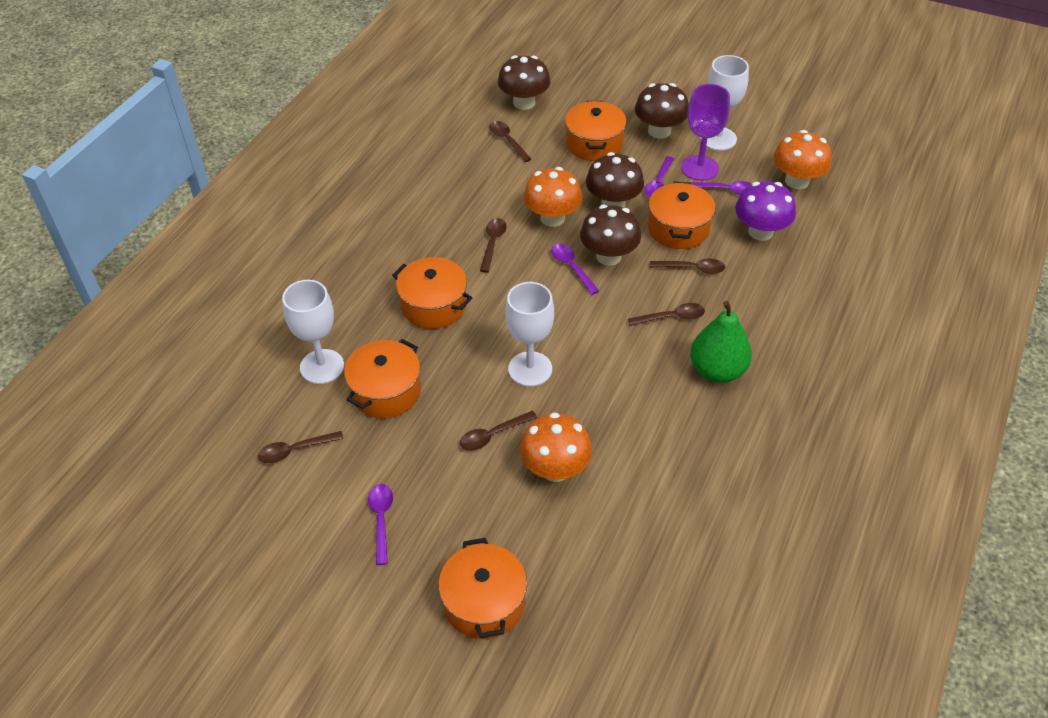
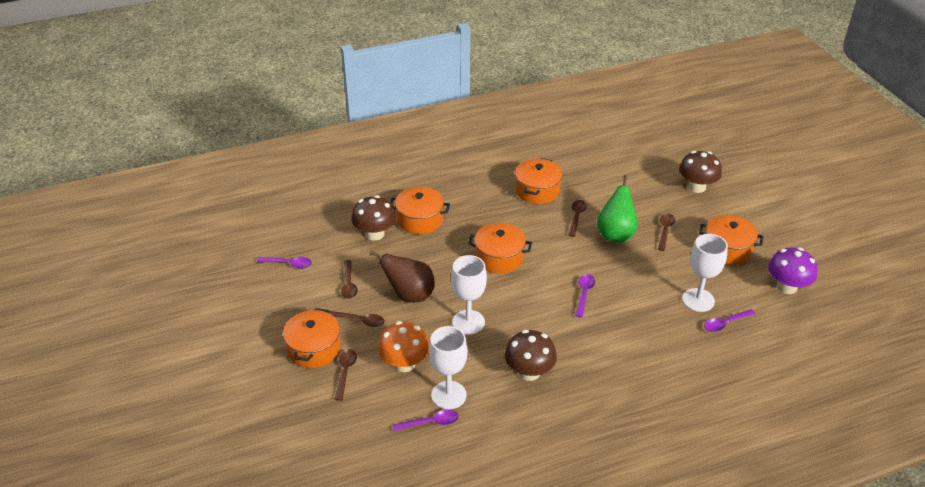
brown mushroom: 4 -> 3
brown pear: 0 -> 1
brown spoon: 6 -> 5
orange mushroom: 3 -> 1
purple goblet: 1 -> 0

